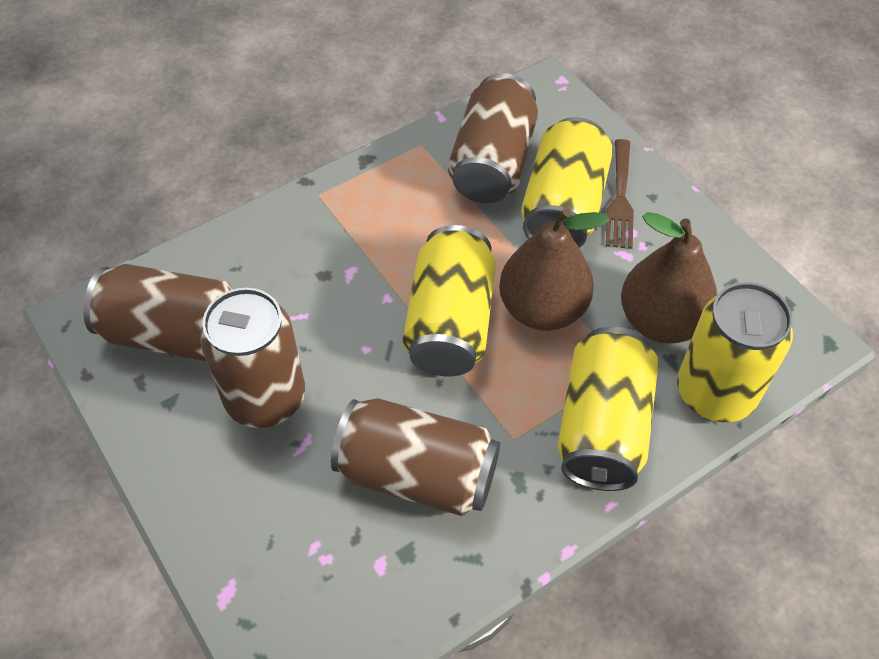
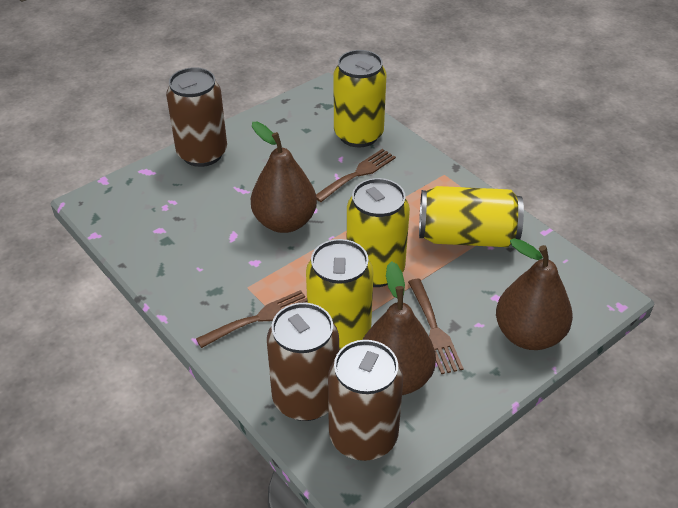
brown can: 4 -> 3
brown fork: 1 -> 3
brown pear: 2 -> 3

